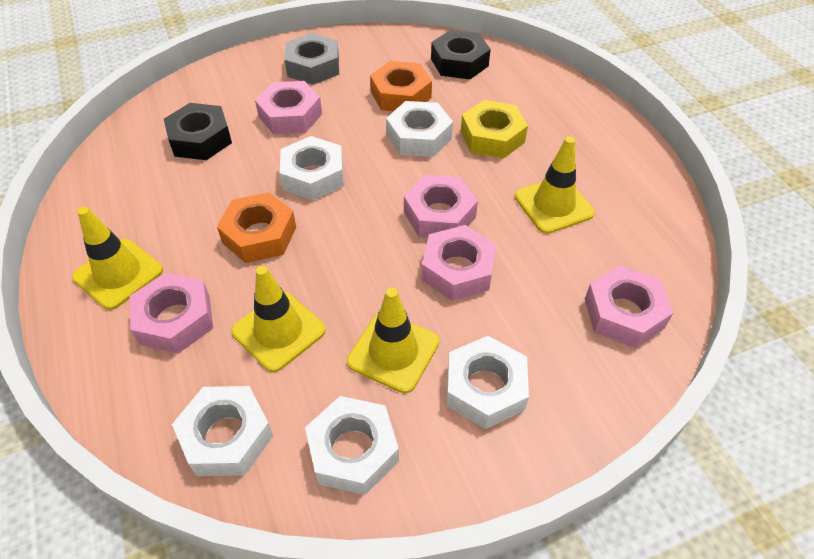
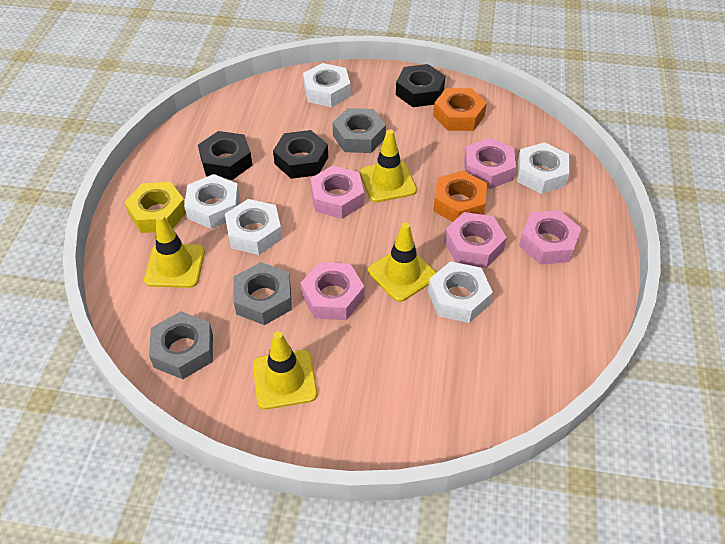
black nut: 2 -> 3
grey nut: 1 -> 3

